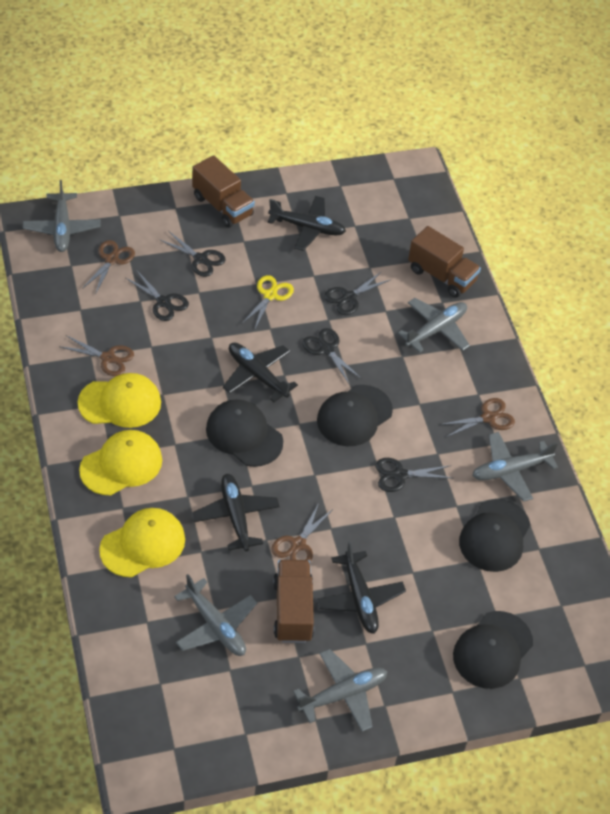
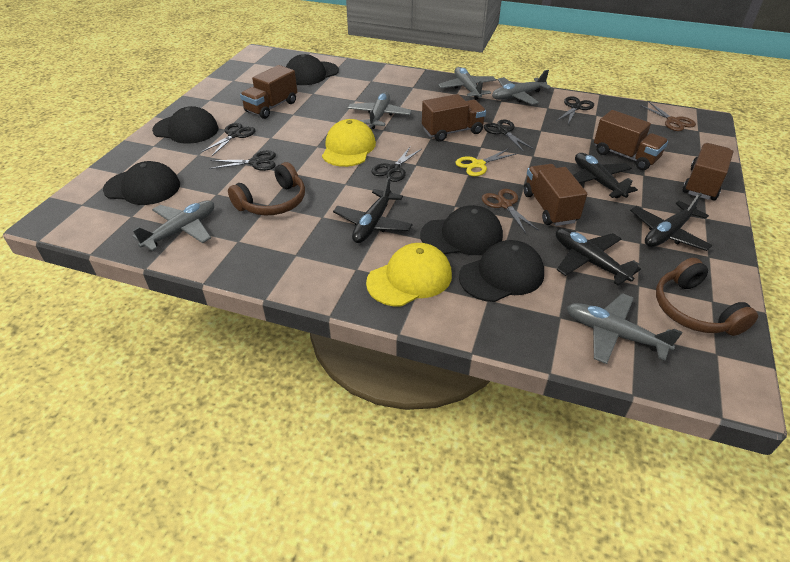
black cap: 4 -> 5
brown headphones: 0 -> 2
brown scissors: 4 -> 2
brown truck: 3 -> 5
yellow cap: 3 -> 2

